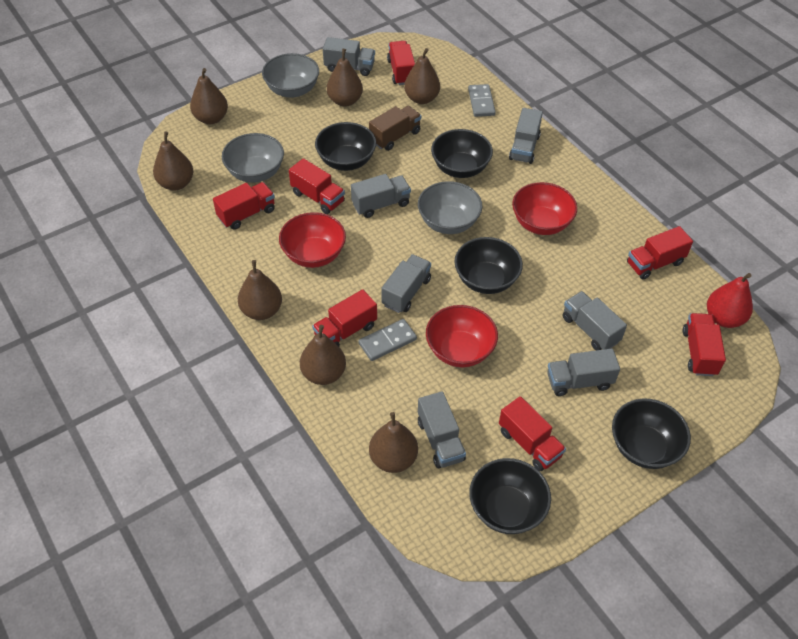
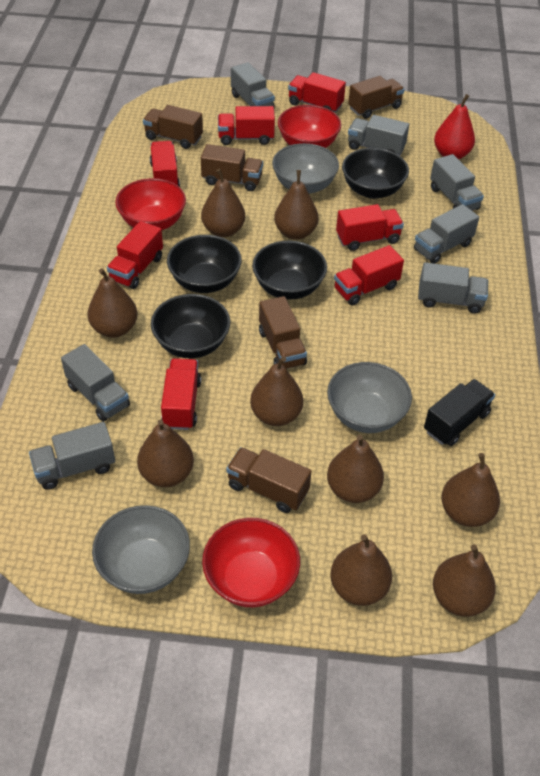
black bowl: 5 -> 4
black truck: 0 -> 1
brown pear: 7 -> 9
brown truck: 1 -> 5
grey domino: 2 -> 0

